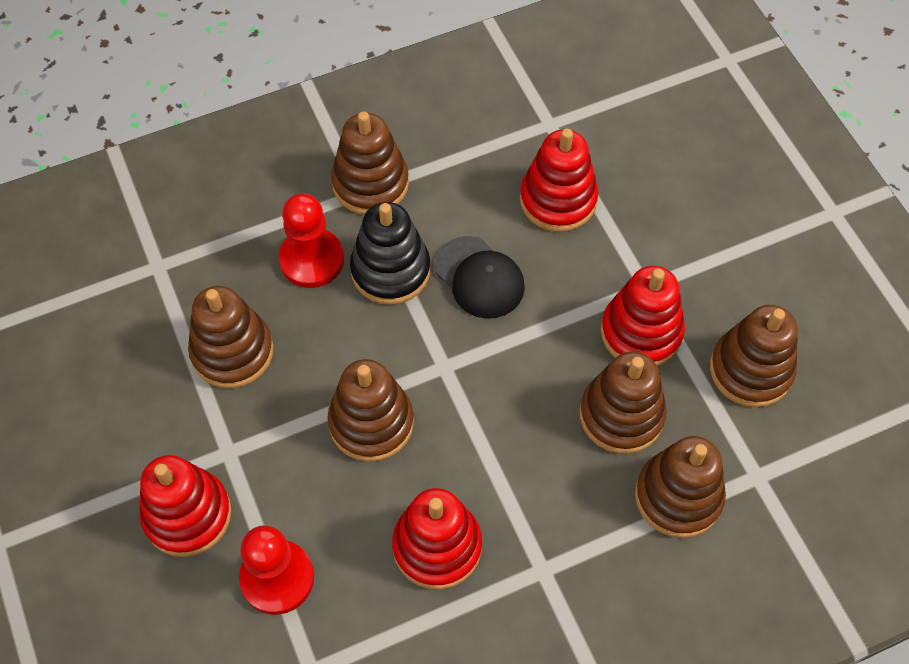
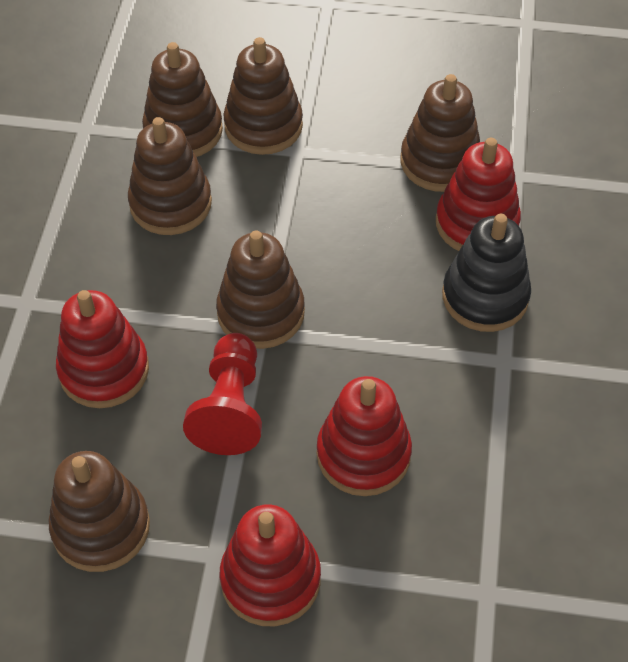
black cap: 1 -> 0
red pawn: 2 -> 1

